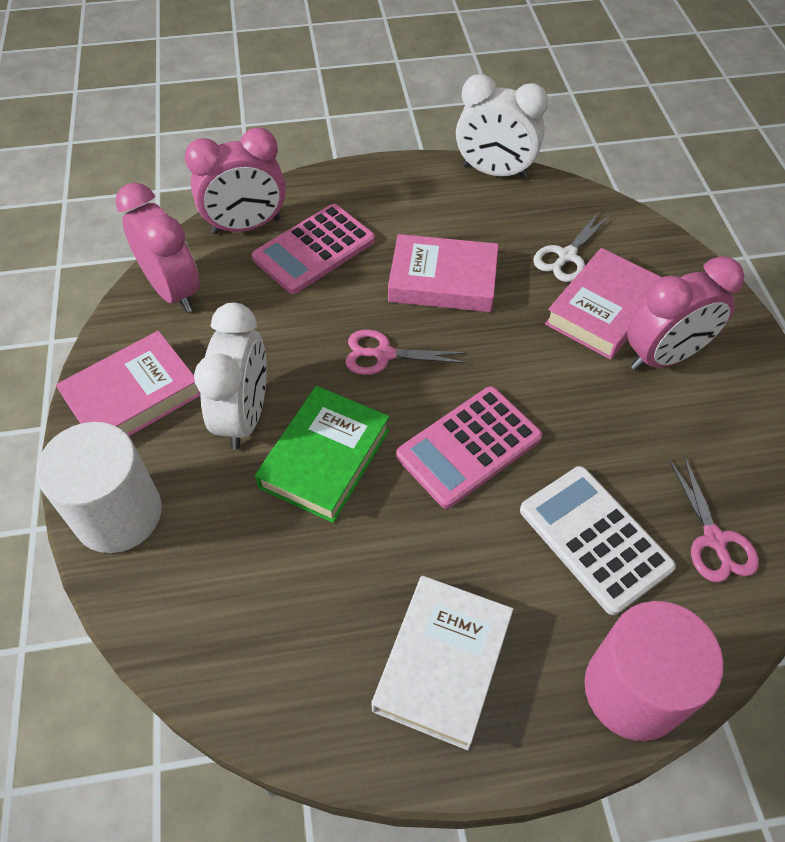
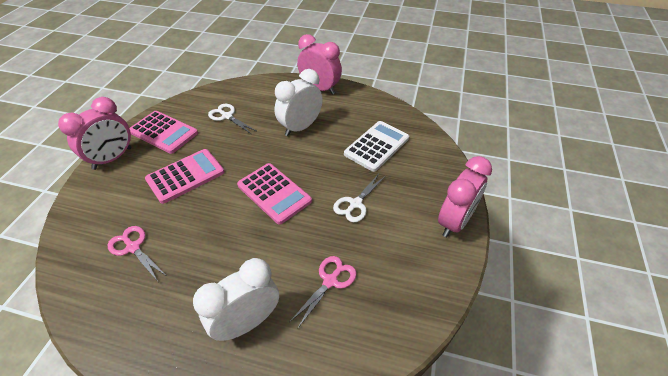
green book: 1 -> 0
pink book: 3 -> 0
pink calculator: 2 -> 3
pink cylinder: 1 -> 0
white book: 1 -> 0
white cylinder: 1 -> 0
white scissors: 1 -> 2

